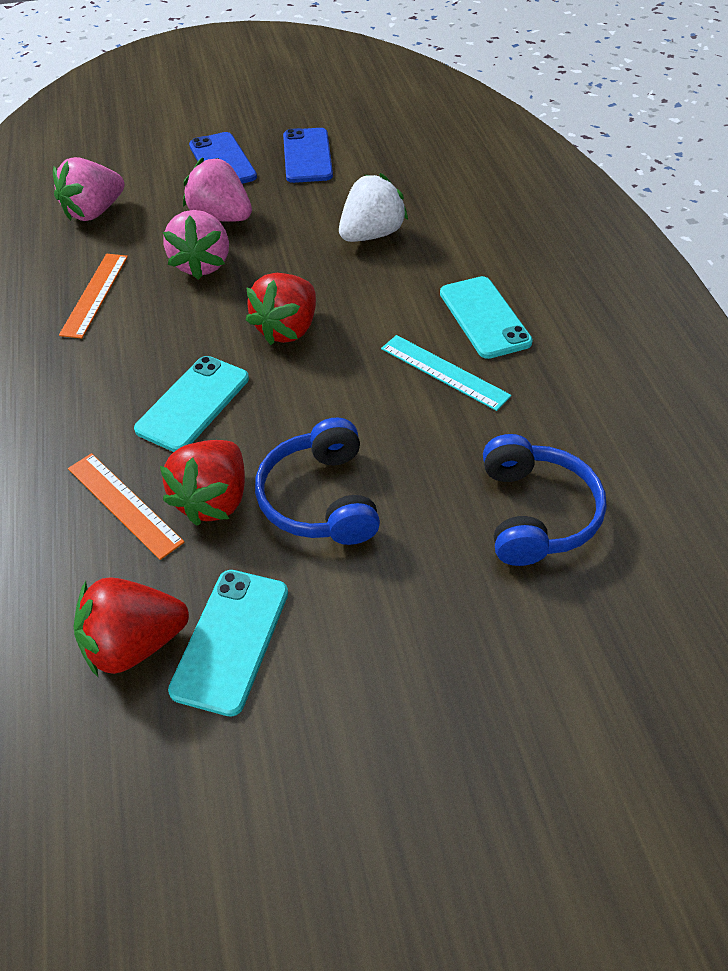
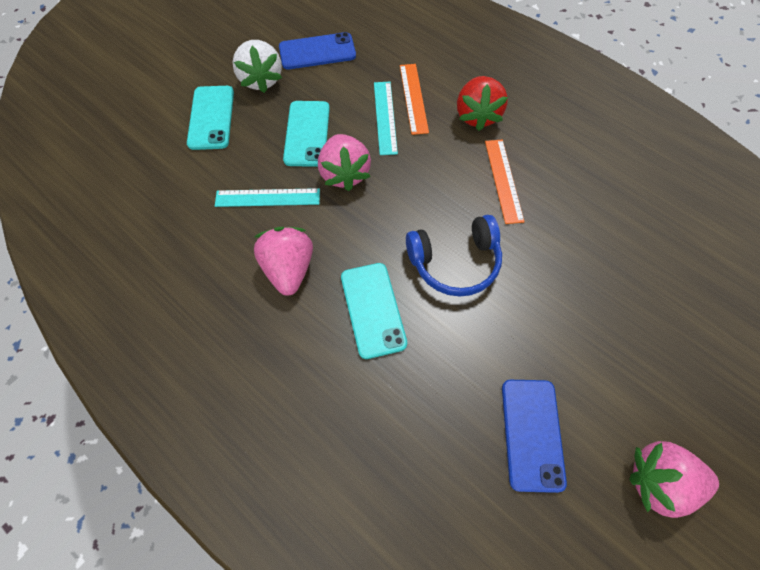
blue headphones: 2 -> 1
red strawberry: 3 -> 1
turquoise ruler: 1 -> 2

